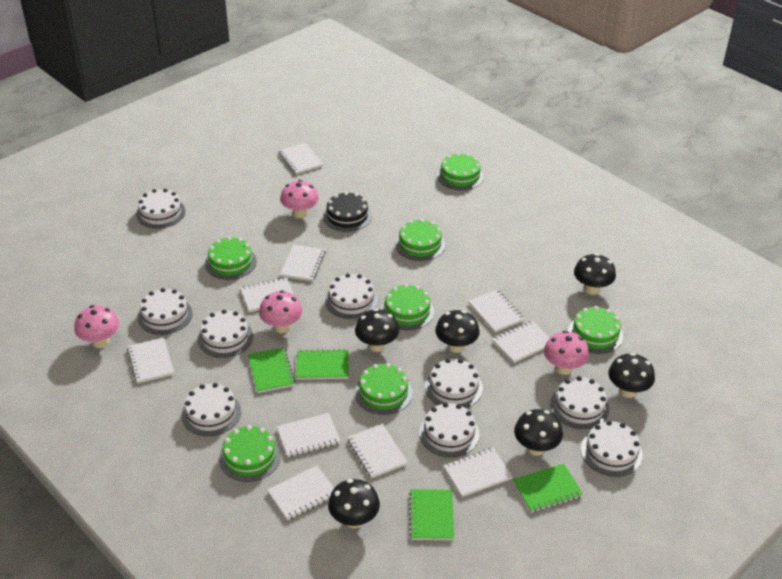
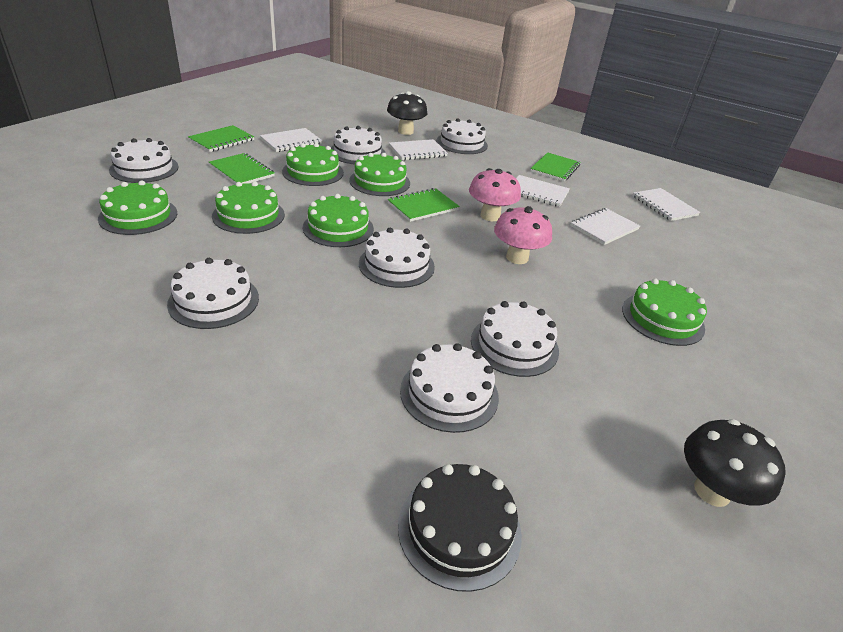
black mushroom: 6 -> 2
green cake: 7 -> 6
pink mushroom: 4 -> 2
white cake: 9 -> 7
white notebook: 10 -> 5

